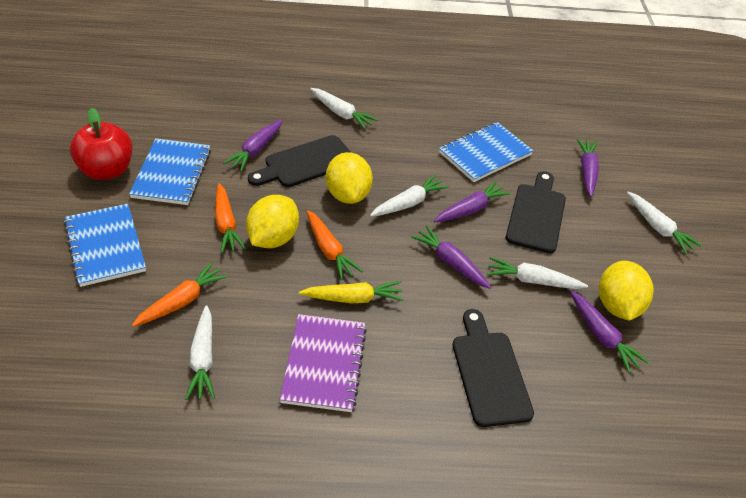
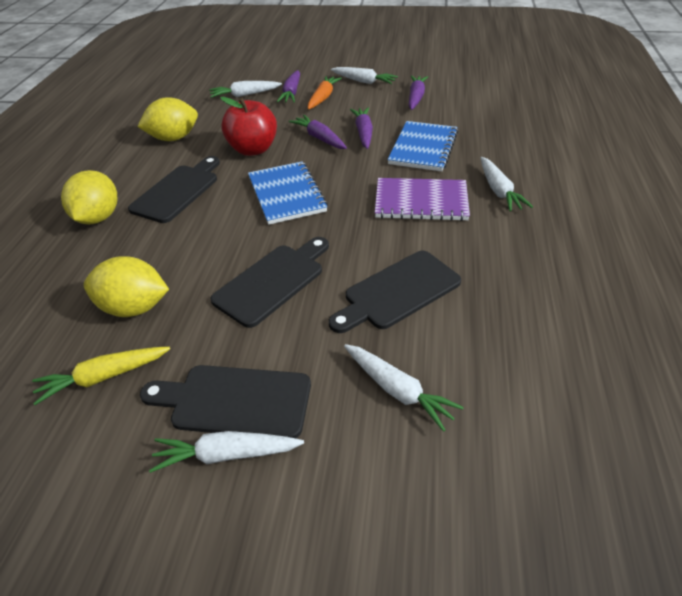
black cutting board: 3 -> 4
blue notebook: 3 -> 2
orange carrot: 3 -> 1
purple carrot: 5 -> 4

